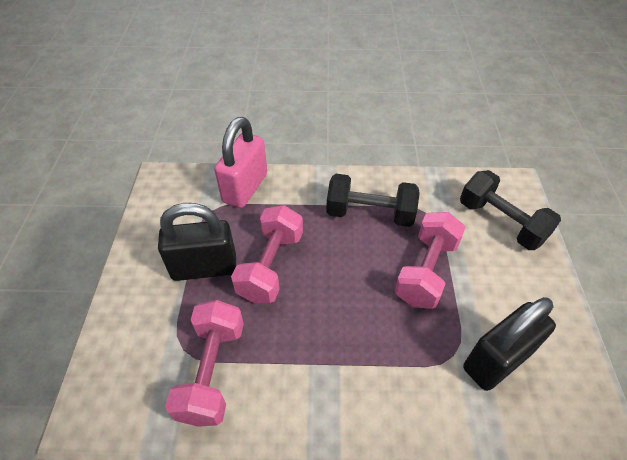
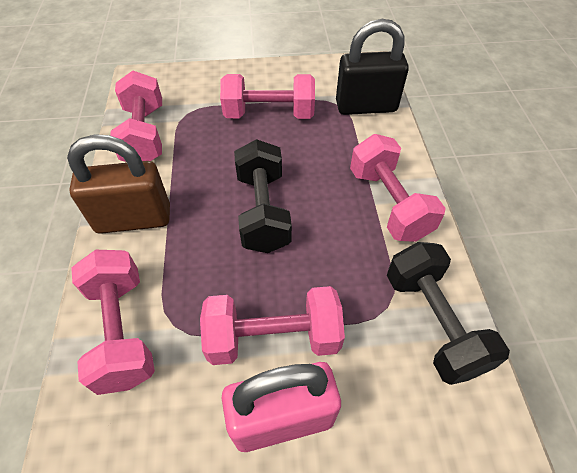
black padlock: 2 -> 1
brown padlock: 0 -> 1
pink dumbbell: 3 -> 5

